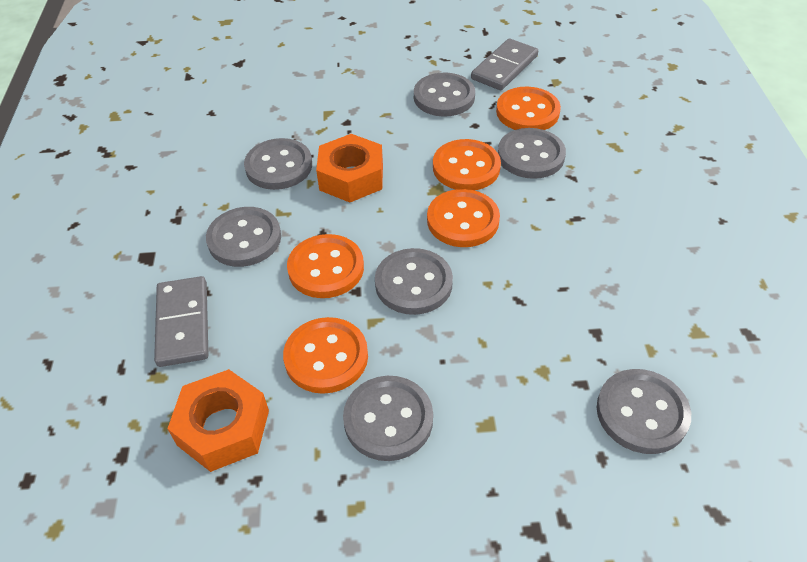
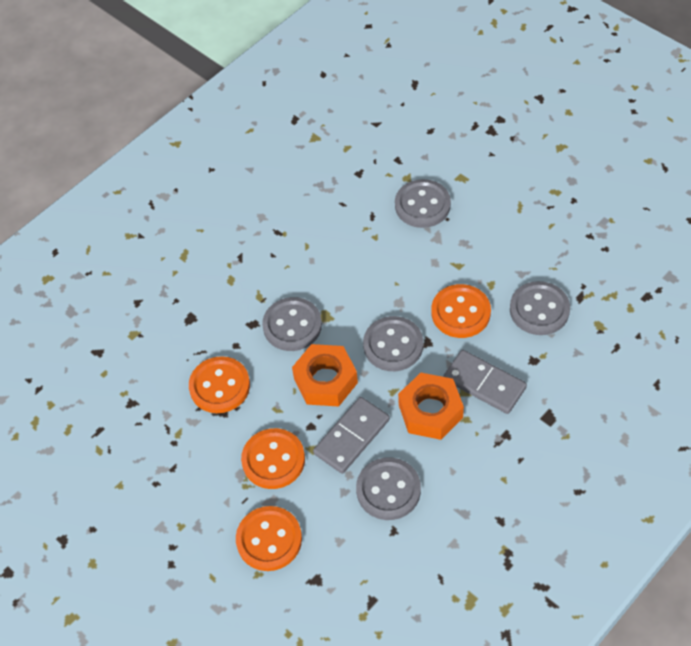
grey button: 7 -> 5
orange button: 5 -> 4

